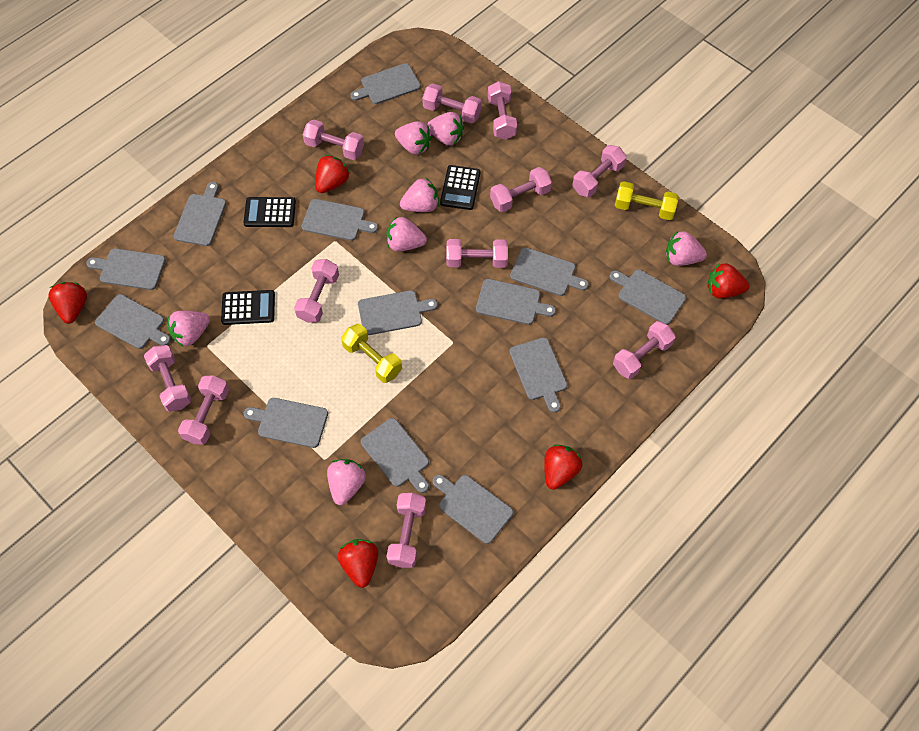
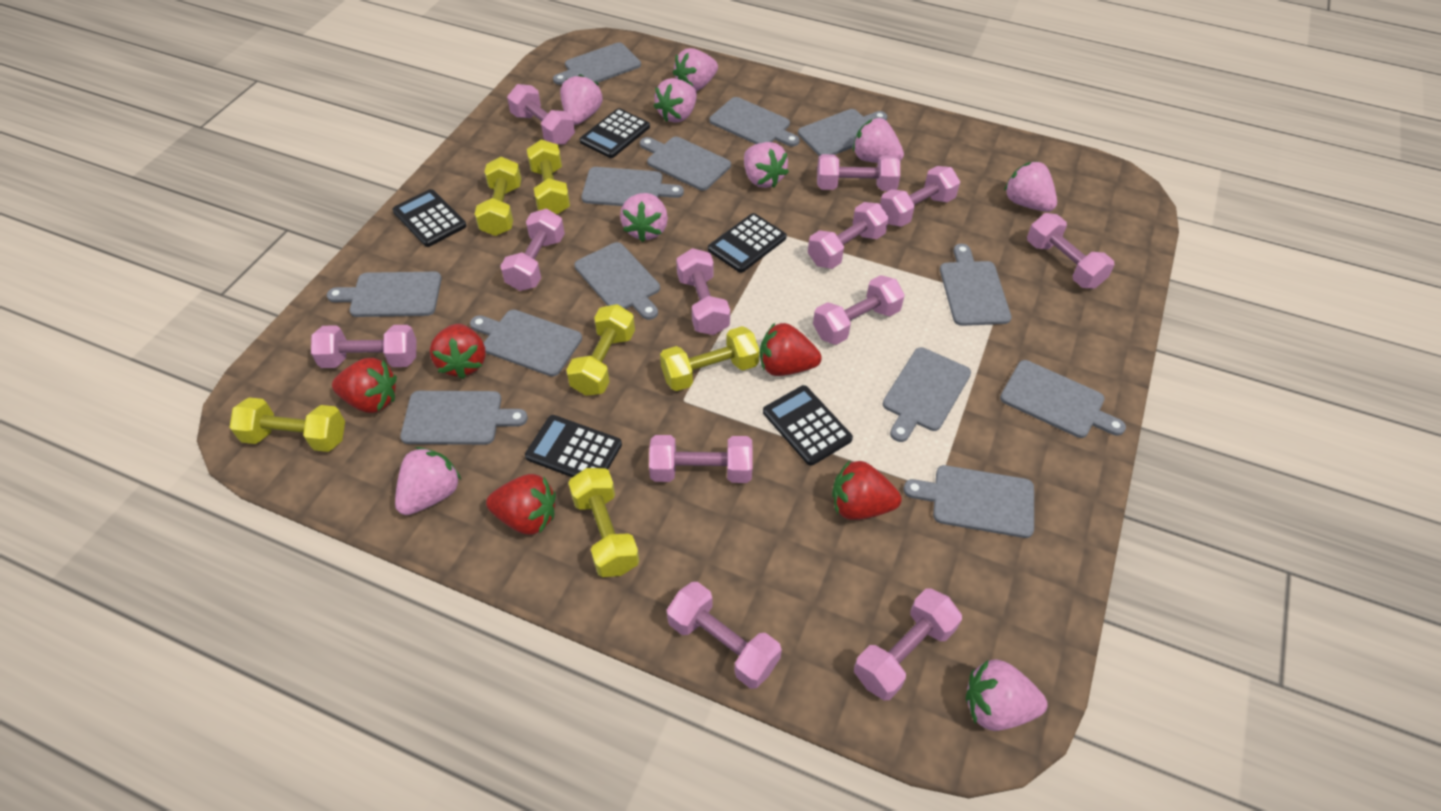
black calculator: 3 -> 5
pink dumbbell: 11 -> 12
pink strawberry: 7 -> 9
yellow dumbbell: 2 -> 6

